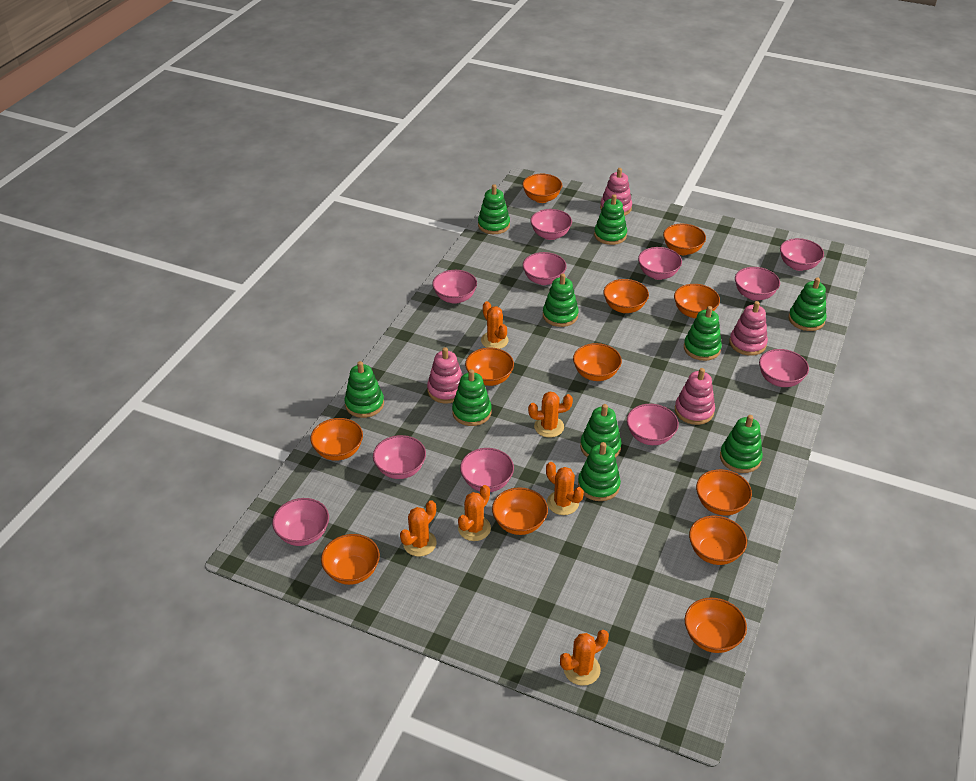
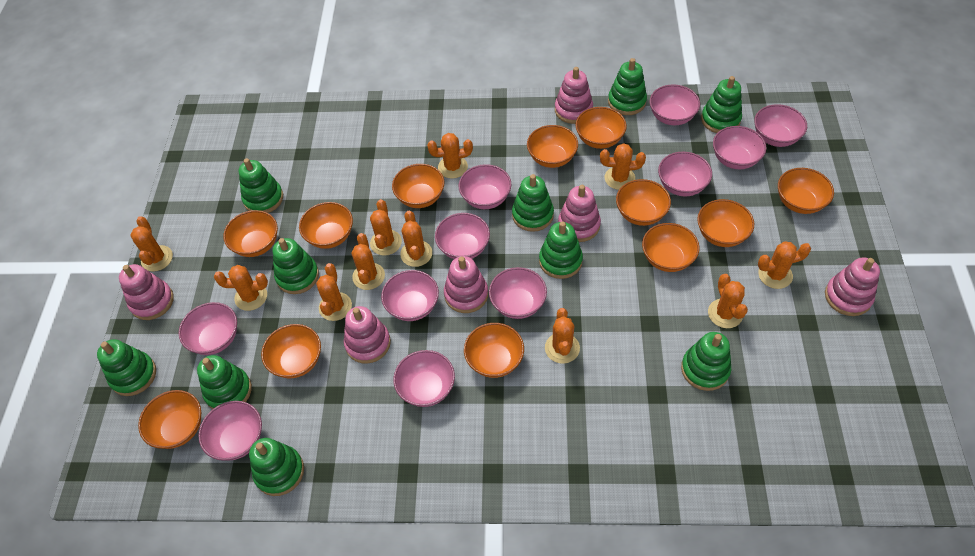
orange cactus: 6 -> 11
pink stacking toy: 4 -> 6

